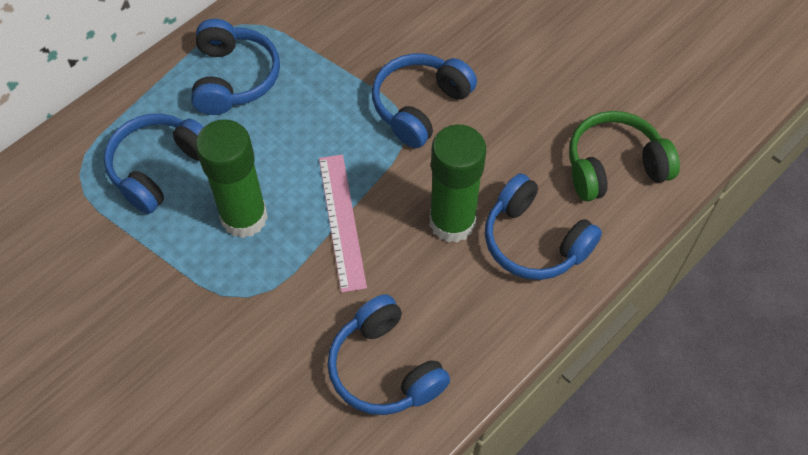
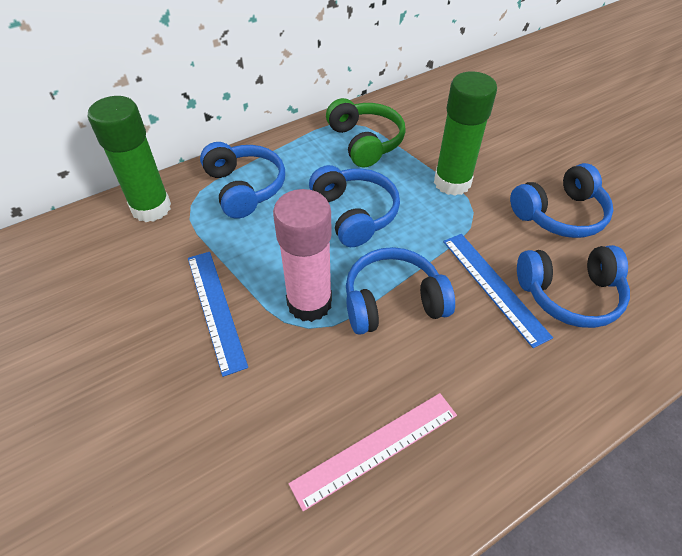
blue ruler: 0 -> 2
pink glue stick: 0 -> 1

